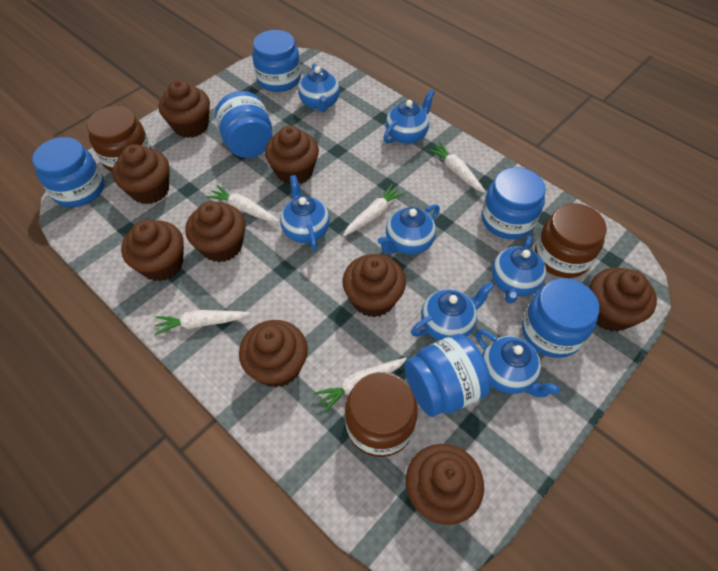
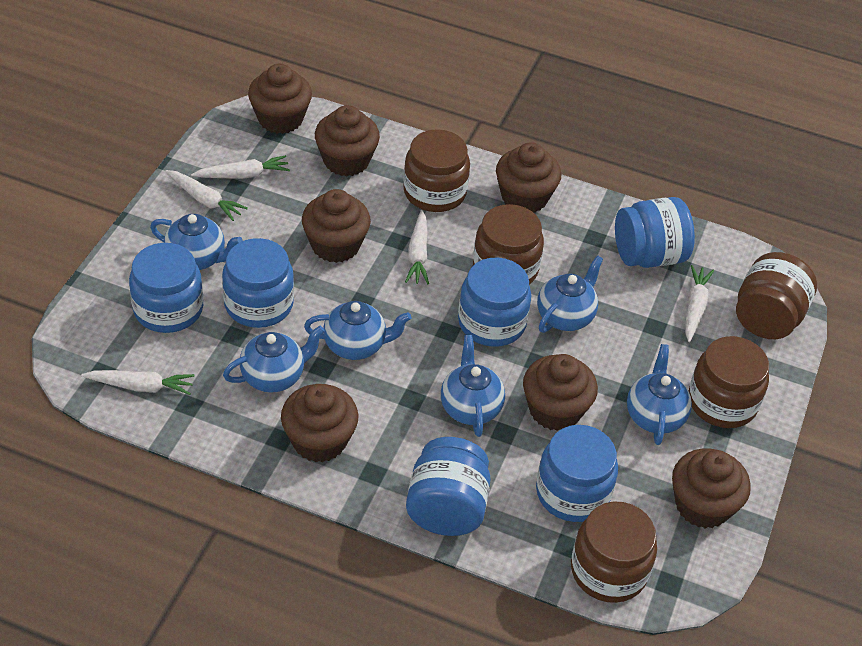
blue teapot: 7 -> 6
brown cupcake: 9 -> 7
brown jar: 3 -> 5

